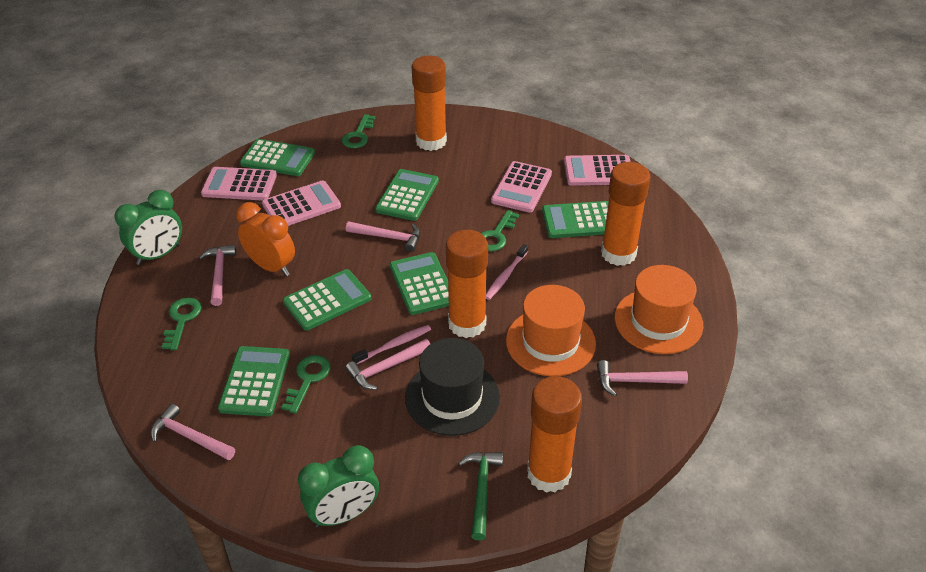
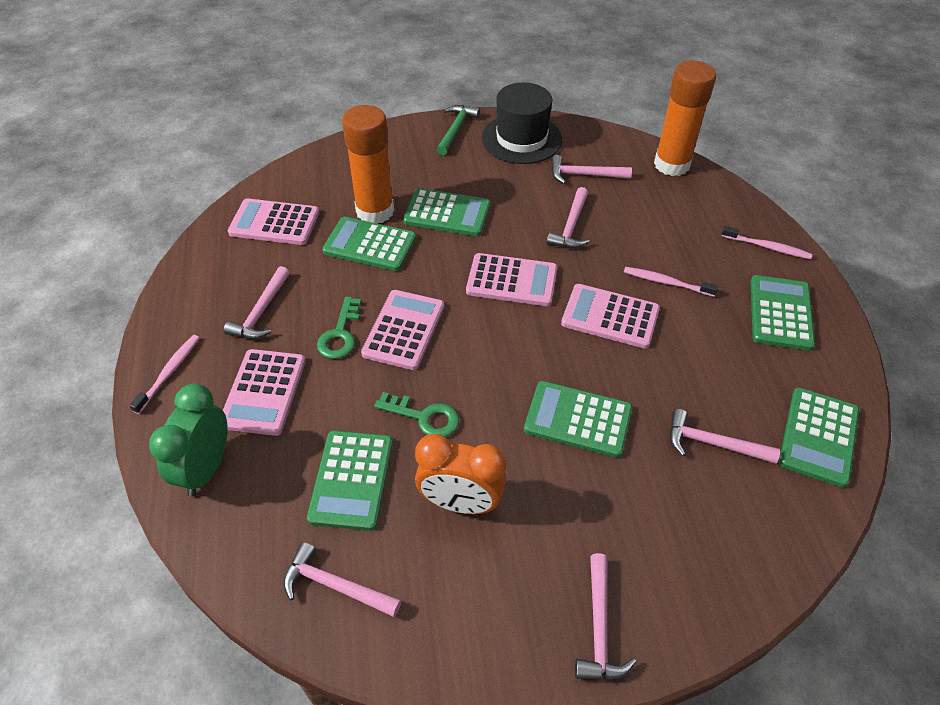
green clock: 2 -> 1
green key: 4 -> 2
orange glue stick: 4 -> 2
orange hat: 2 -> 0
pink calculator: 4 -> 5
pink hammer: 5 -> 6
pink toothbrush: 2 -> 3

